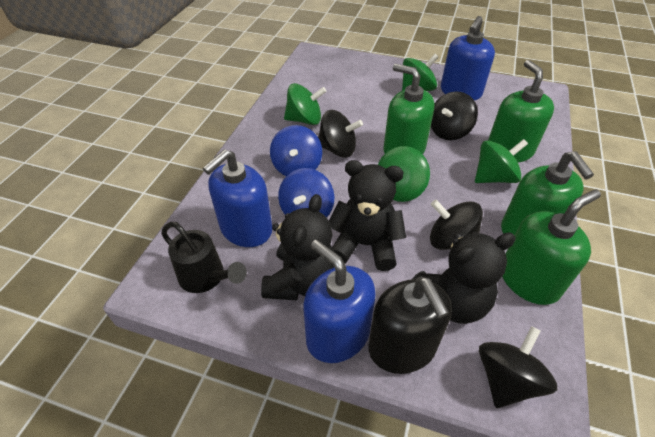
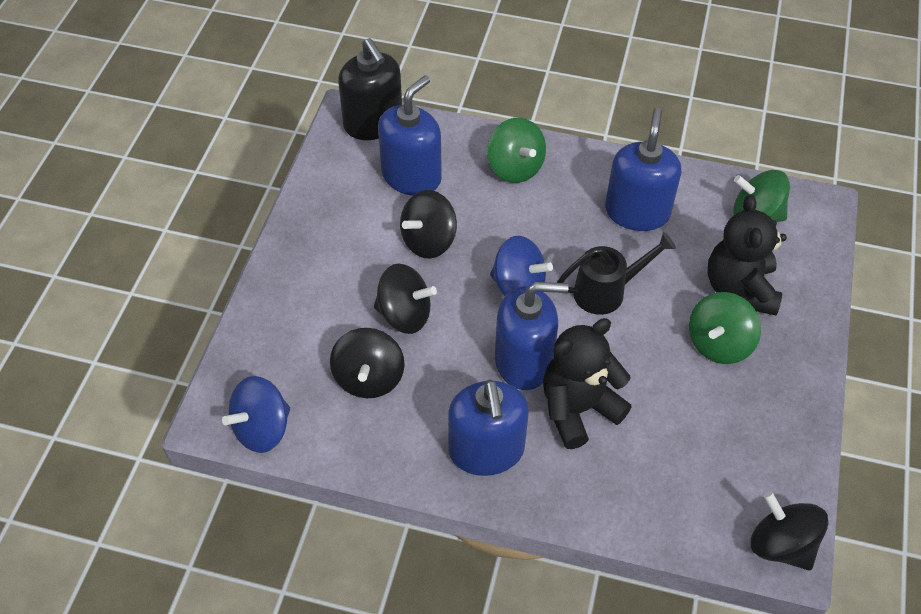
black teddy bear: 3 -> 2
blue soap dispenser: 3 -> 4
green soap dispenser: 4 -> 0
green spinning top: 4 -> 3

